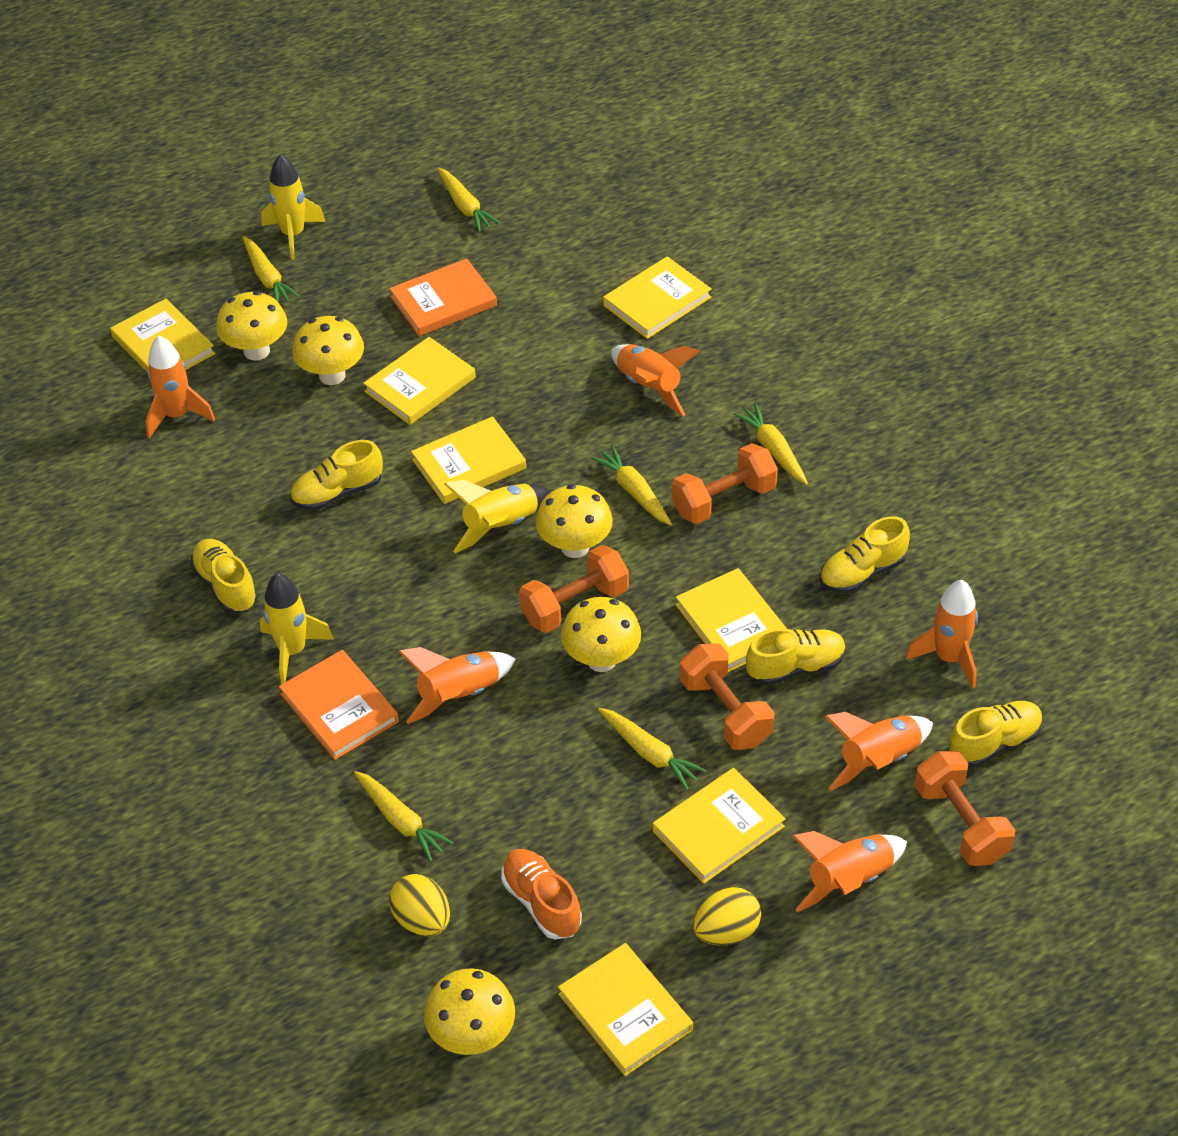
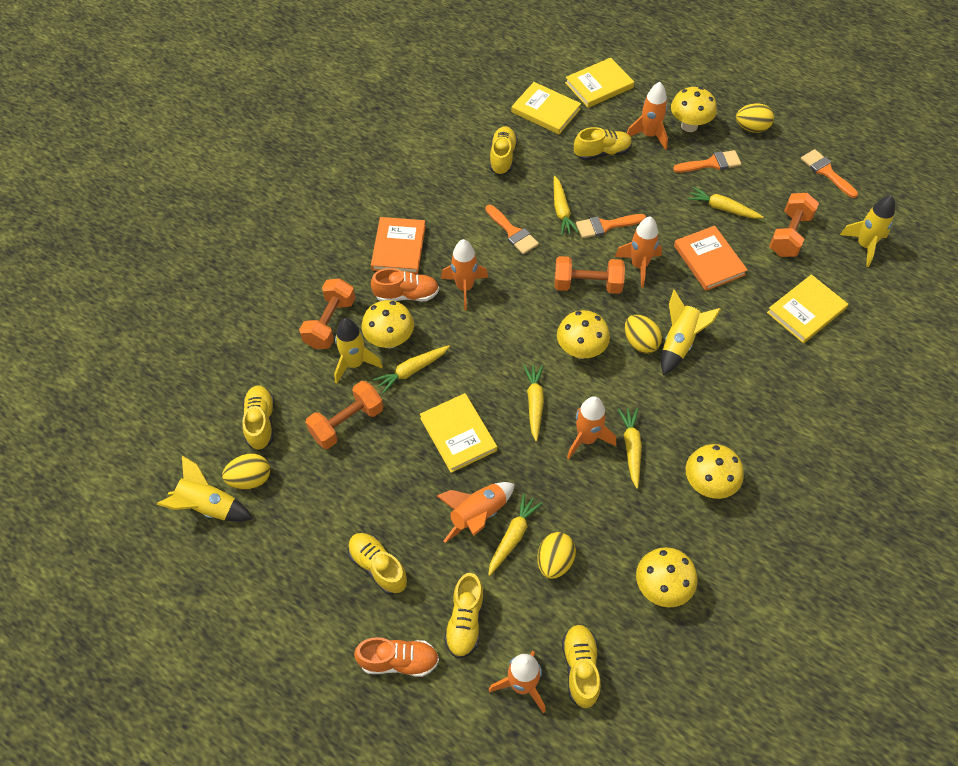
orange brush: 0 -> 4
orange shoe: 1 -> 2
yellow book: 7 -> 4
yellow egg: 2 -> 4
yellow rocket: 3 -> 4
yellow shoe: 5 -> 6

